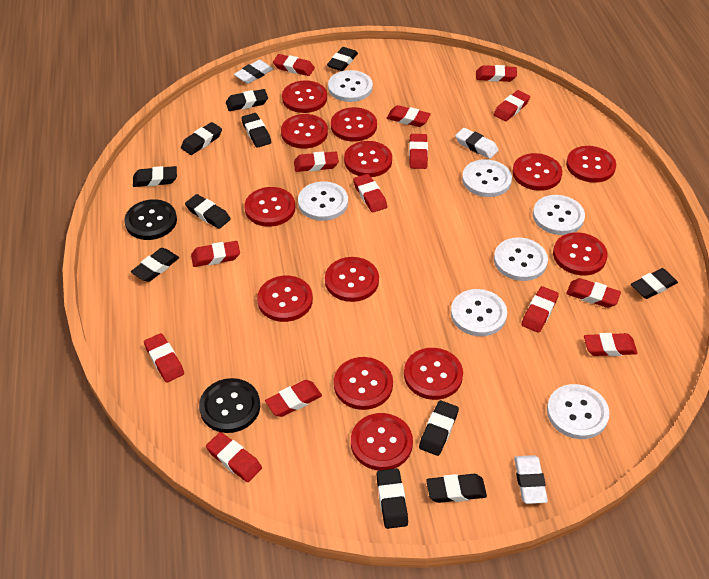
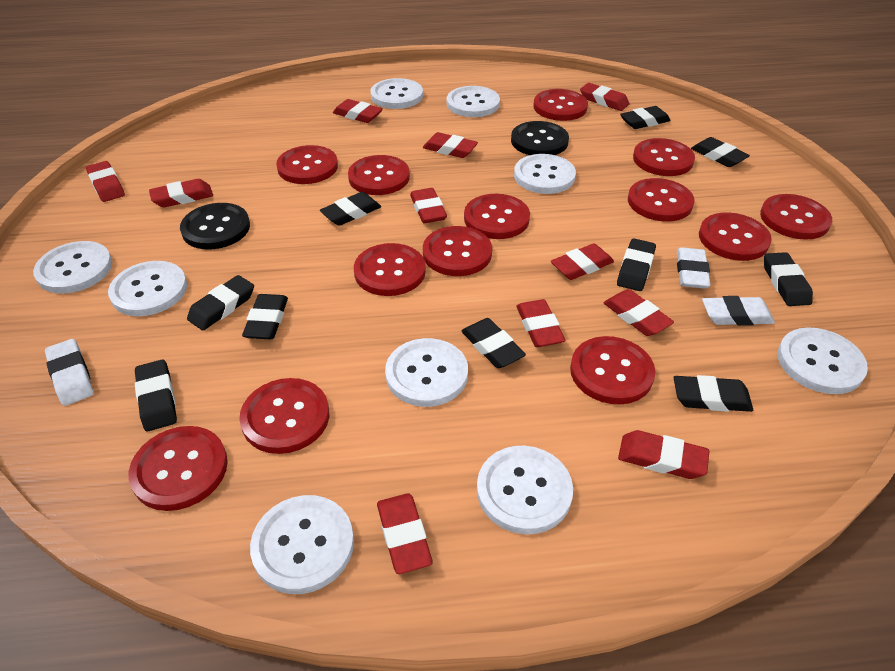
black eraser: 11 -> 10
red eraser: 14 -> 11
white button: 7 -> 9

